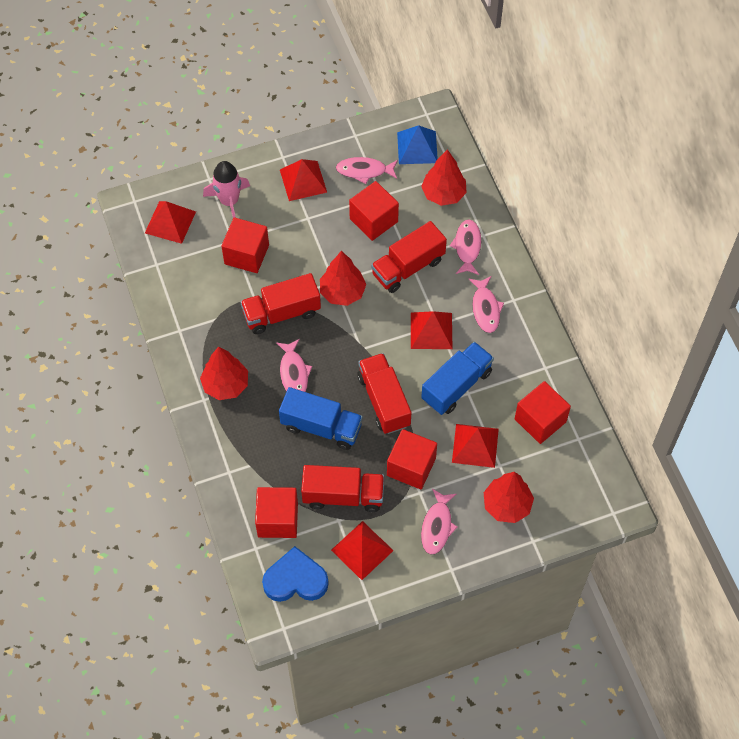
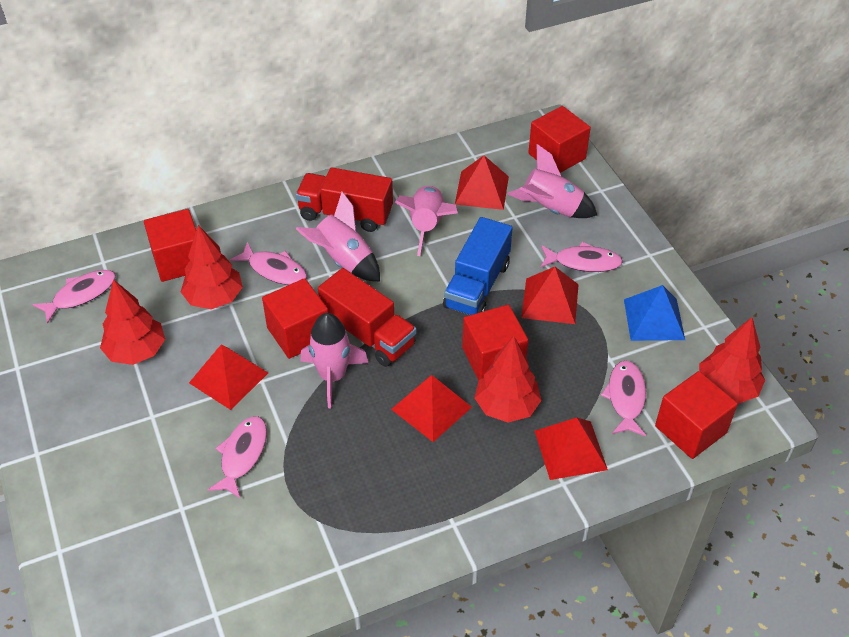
blue heart: 1 -> 0
blue truck: 2 -> 1
pink rocket: 1 -> 4
red truck: 4 -> 2

